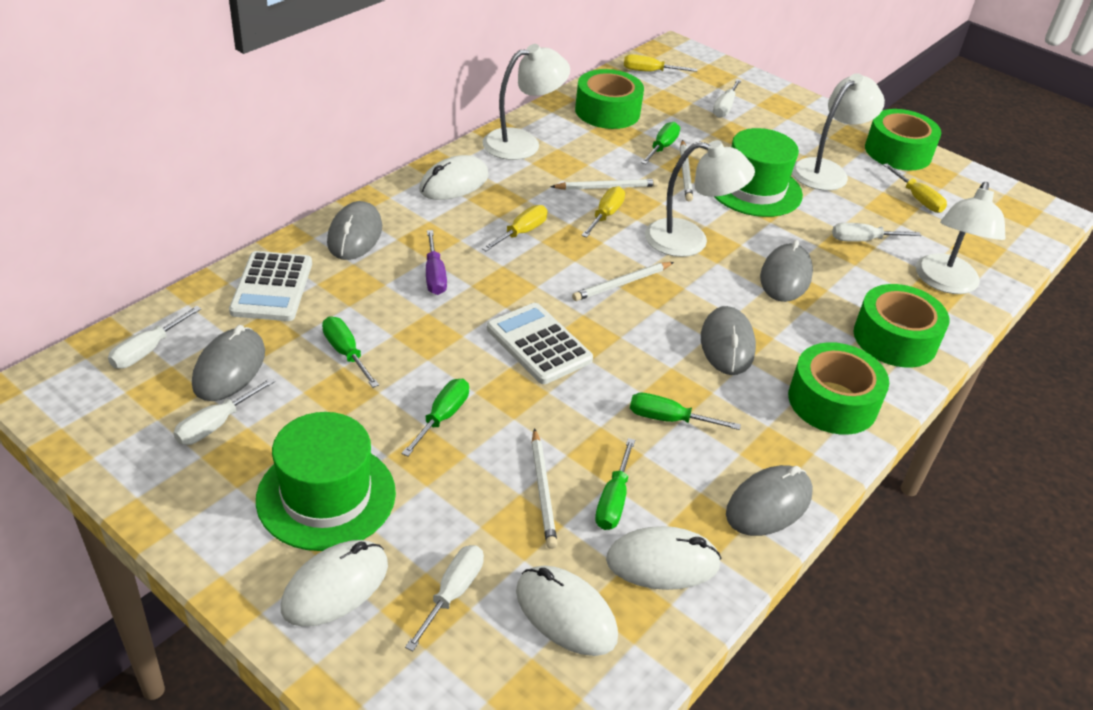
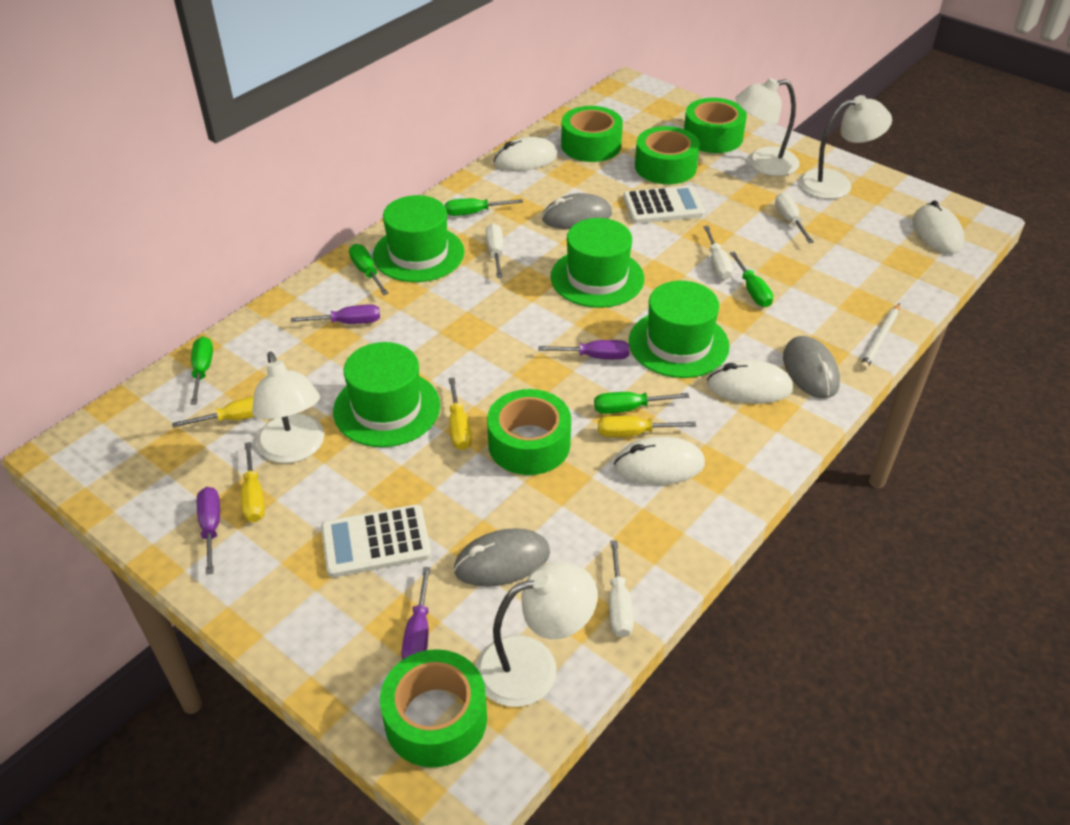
green hat: 2 -> 4
green tape: 4 -> 5
grey mouse: 5 -> 3
purple screwdriver: 1 -> 4
white pencil: 4 -> 1
white screwdriver: 5 -> 4

